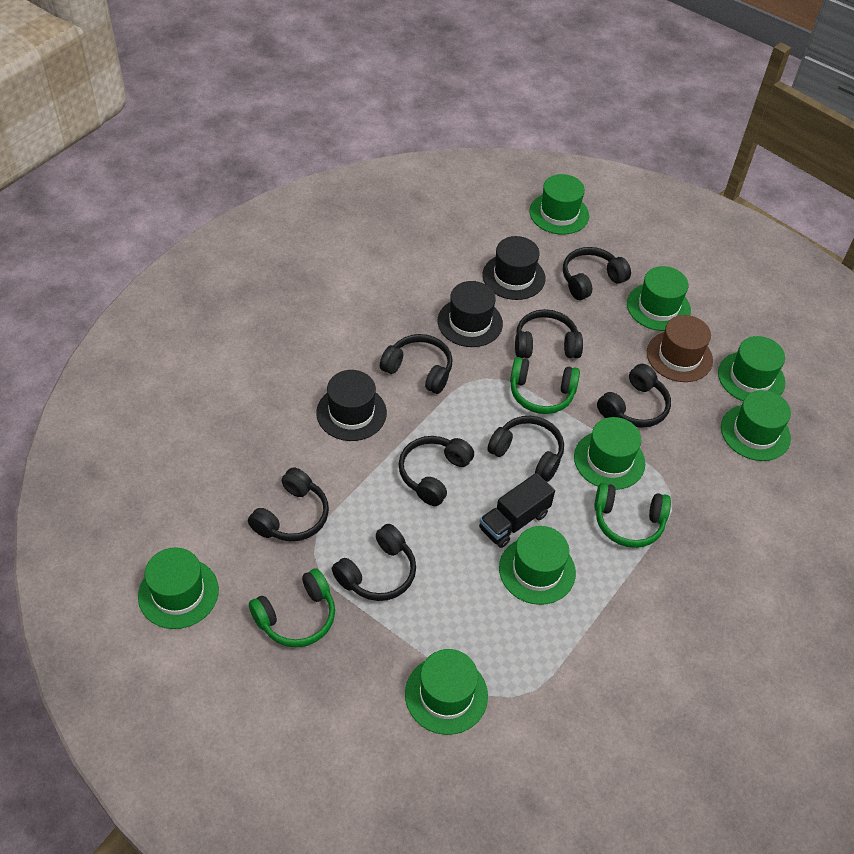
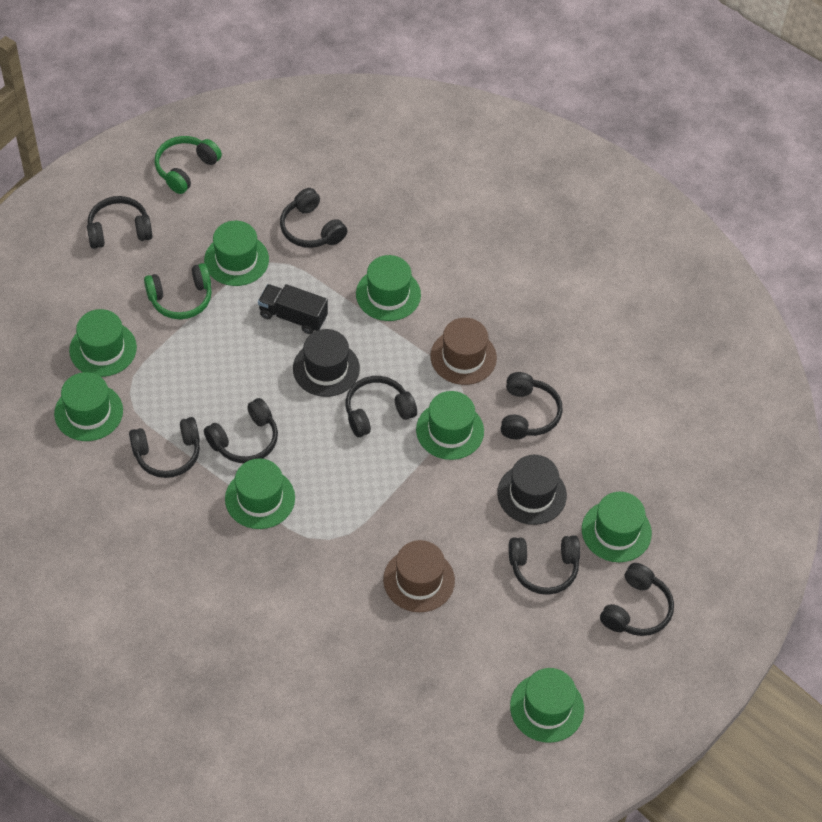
black hat: 3 -> 2
brown hat: 1 -> 2
green headphones: 3 -> 2

